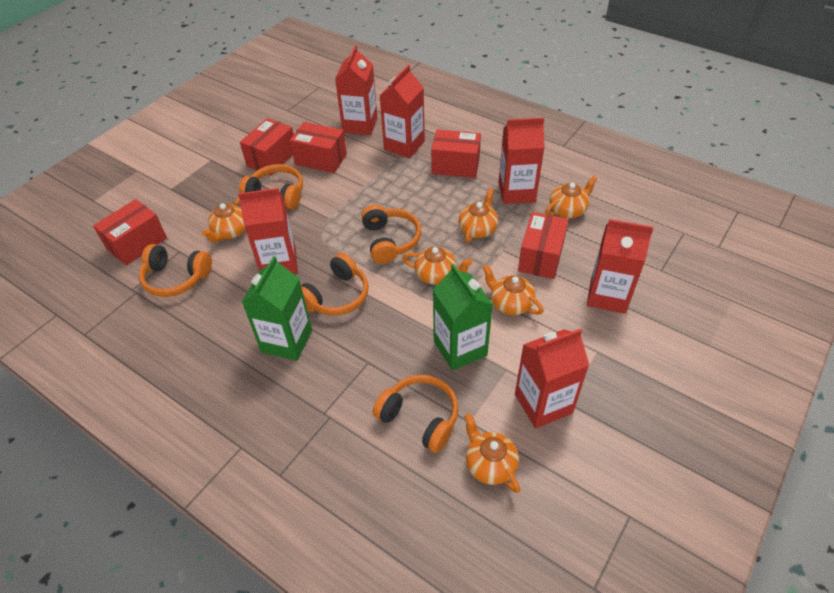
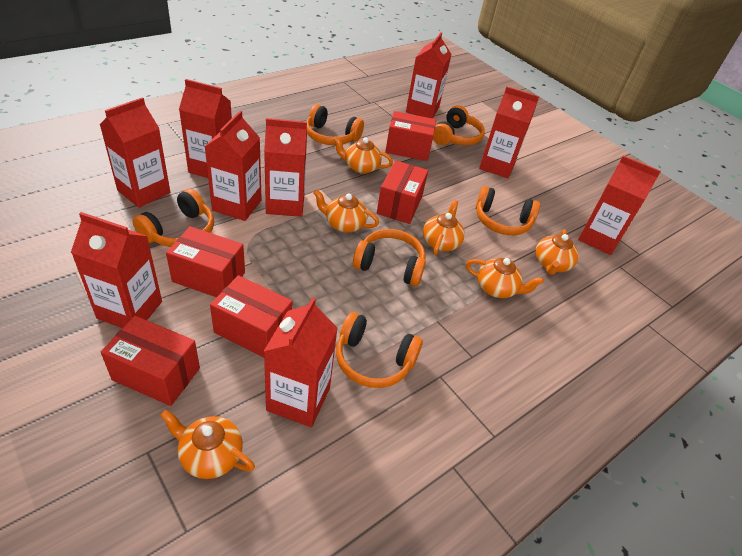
green carton: 2 -> 0
orange headphones: 5 -> 6
red carton: 6 -> 9

